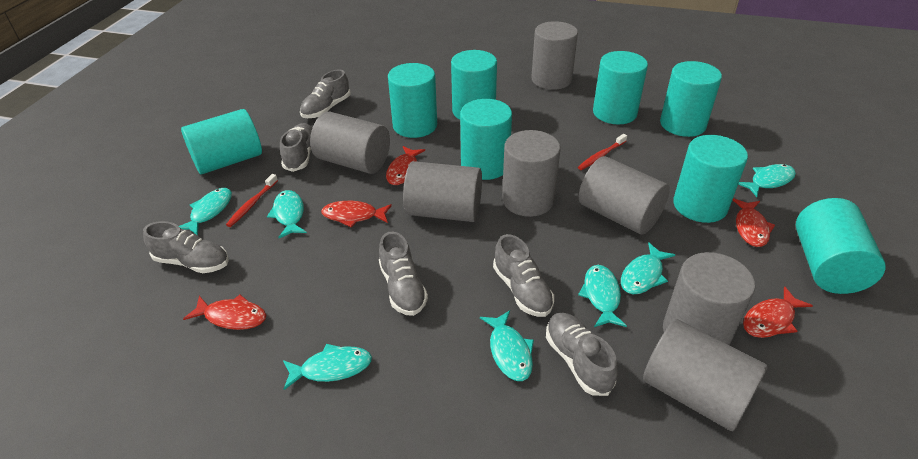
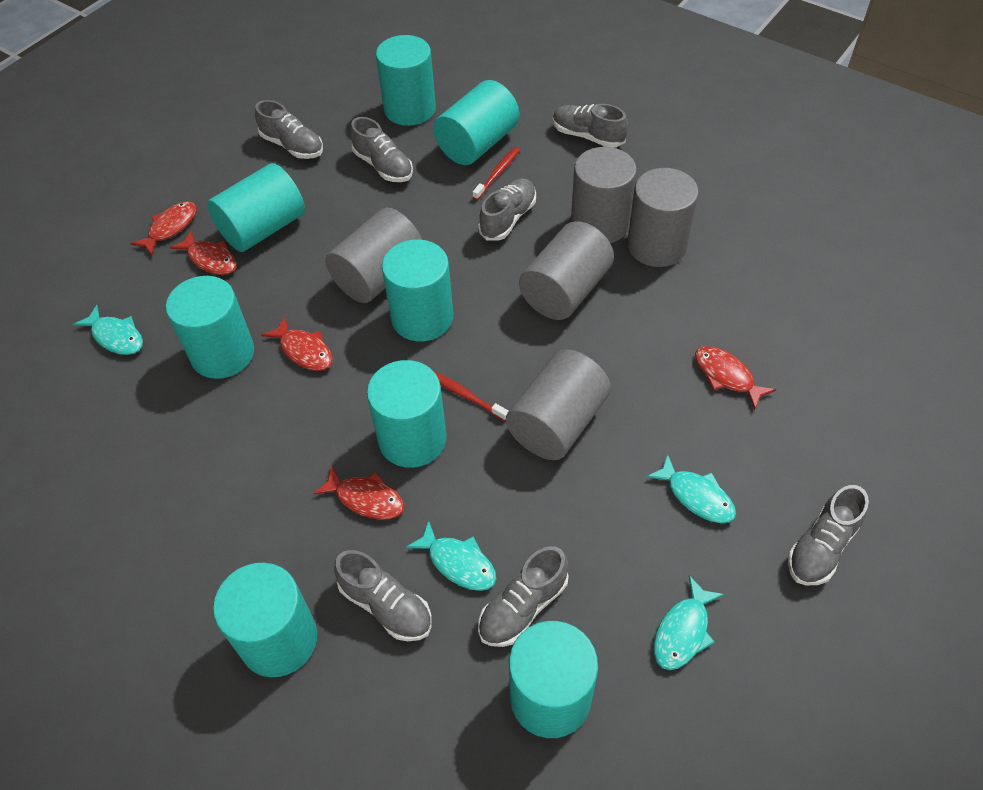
grey cylinder: 7 -> 5
grey shoe: 6 -> 7
turquoise fish: 7 -> 4

